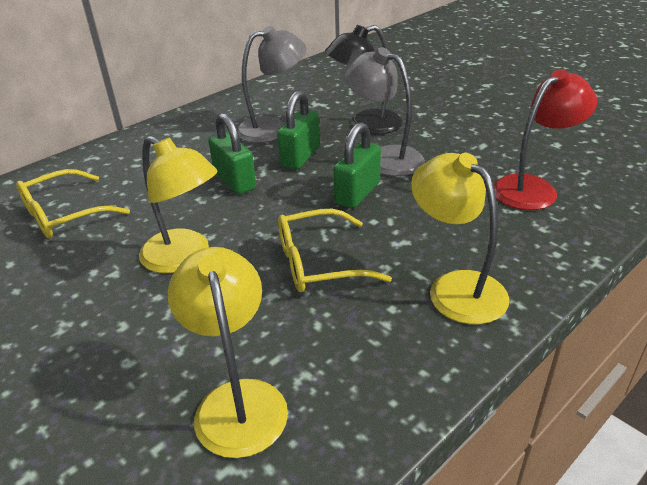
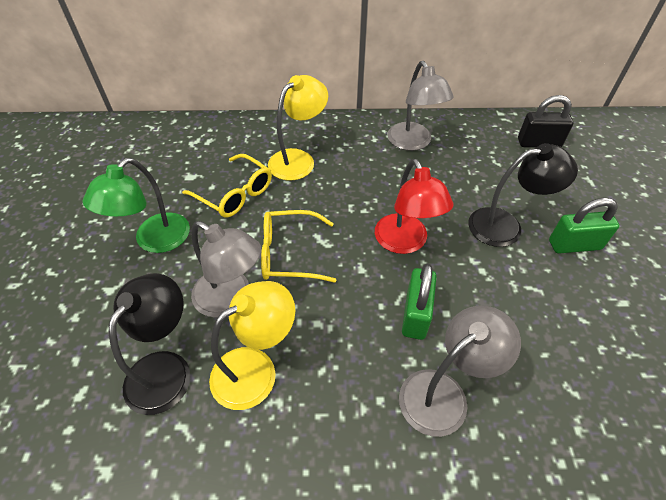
black lamp: 1 -> 2
black padlock: 0 -> 1
green lamp: 0 -> 1
green padlock: 3 -> 2
grey lamp: 2 -> 3
yellow lamp: 3 -> 2

